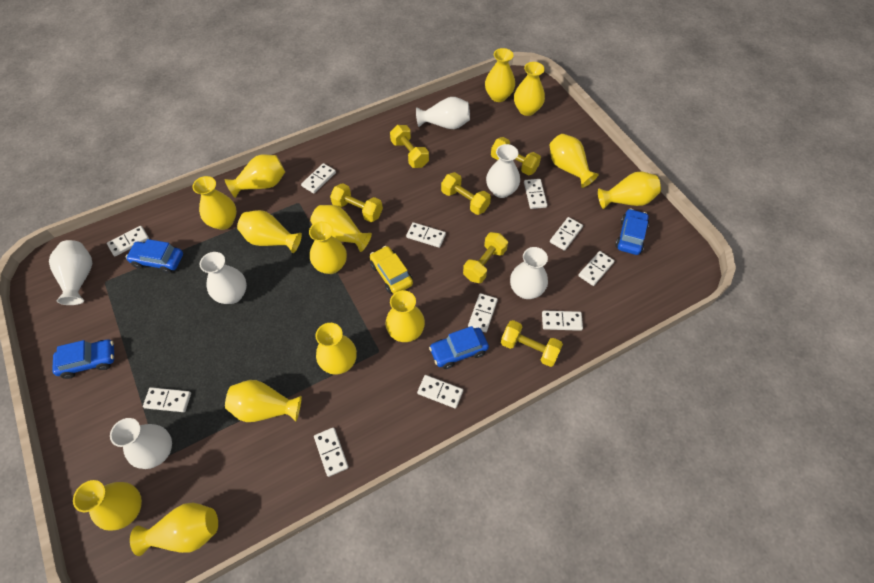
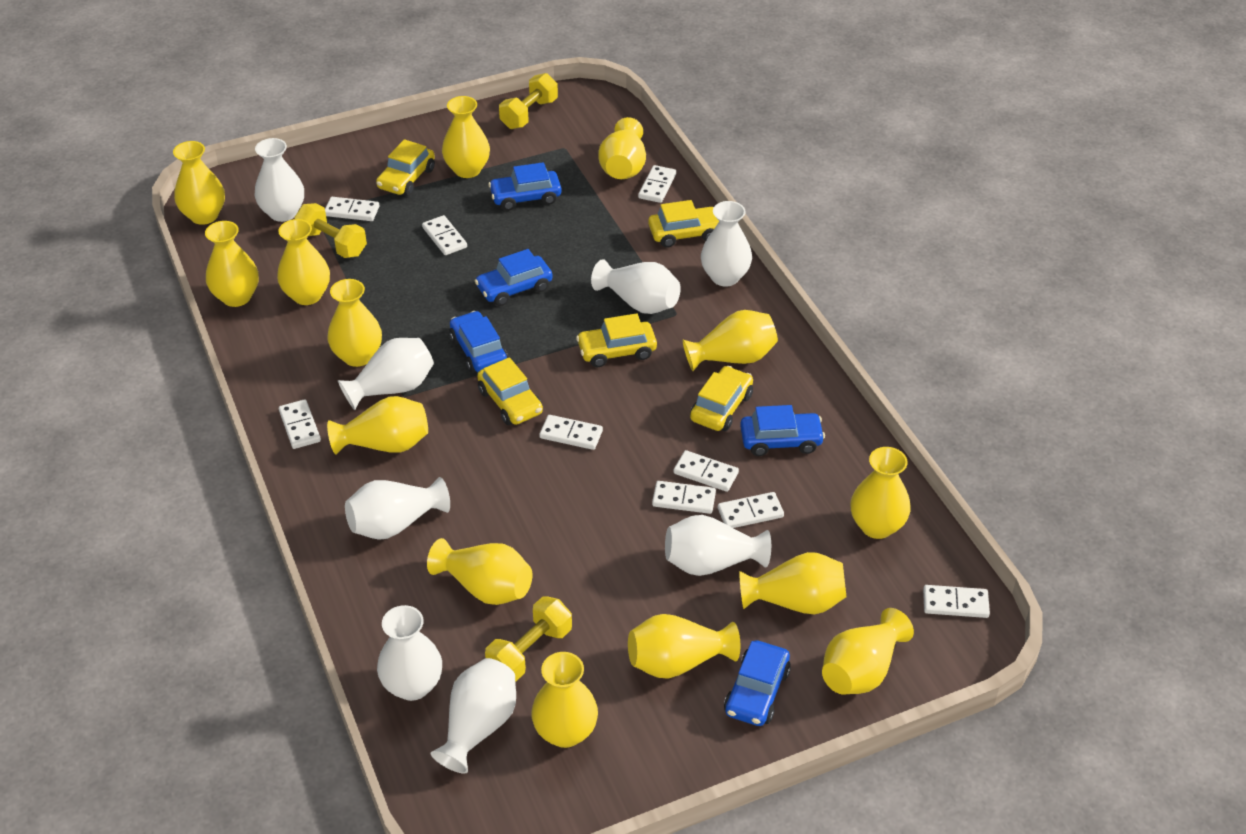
blue car: 4 -> 5
white domino: 11 -> 9
white vase: 6 -> 8
yellow car: 1 -> 5
yellow dumbbell: 6 -> 3

